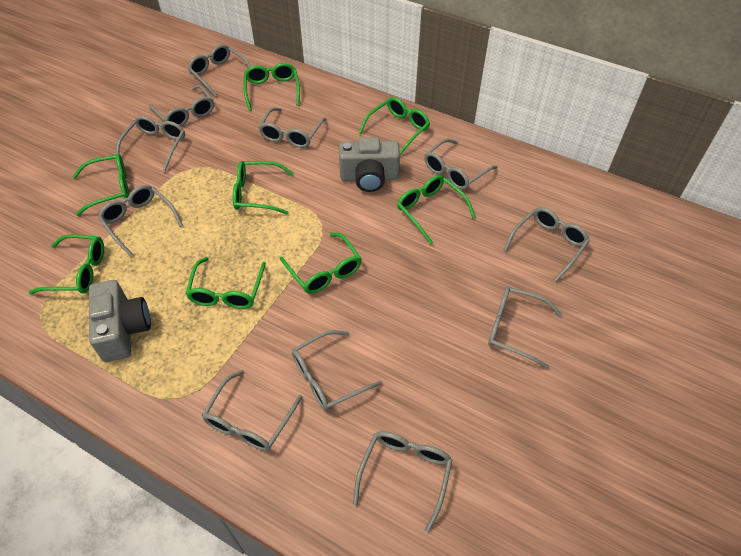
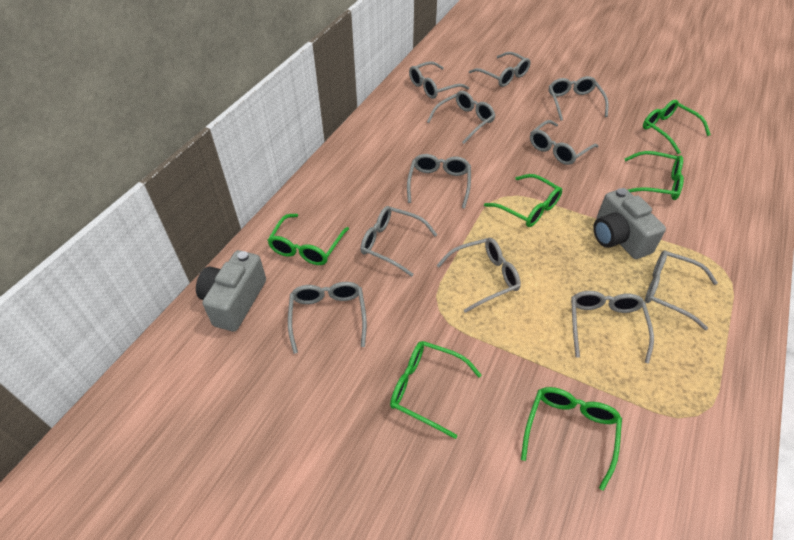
green glasses: 8 -> 6

